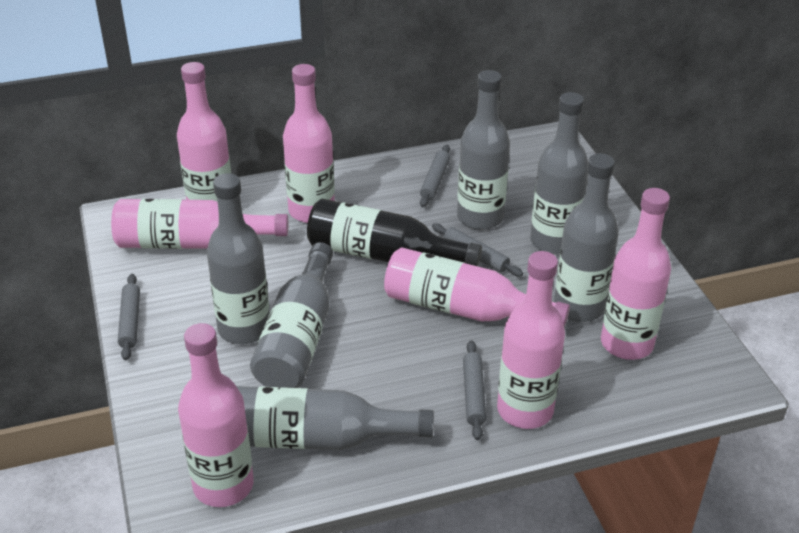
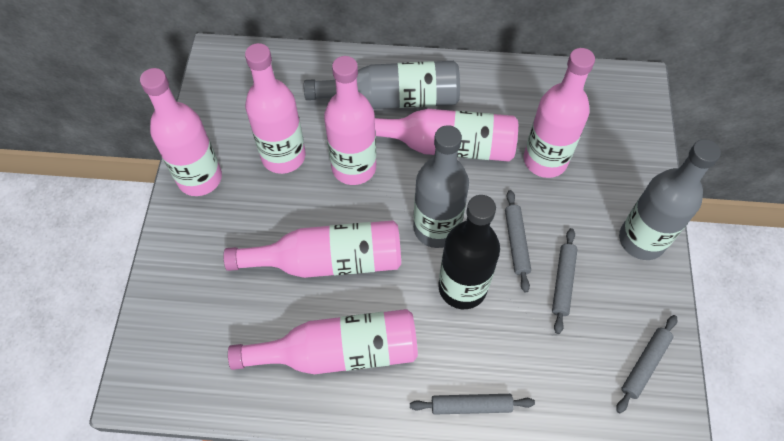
grey bottle: 6 -> 3

